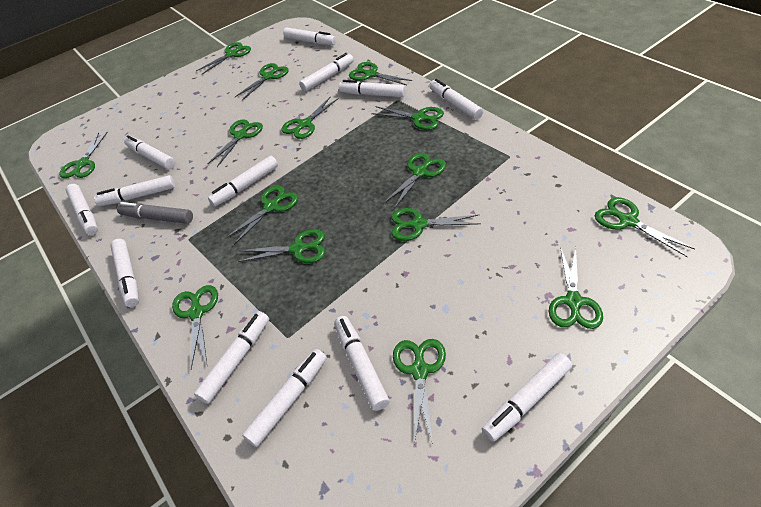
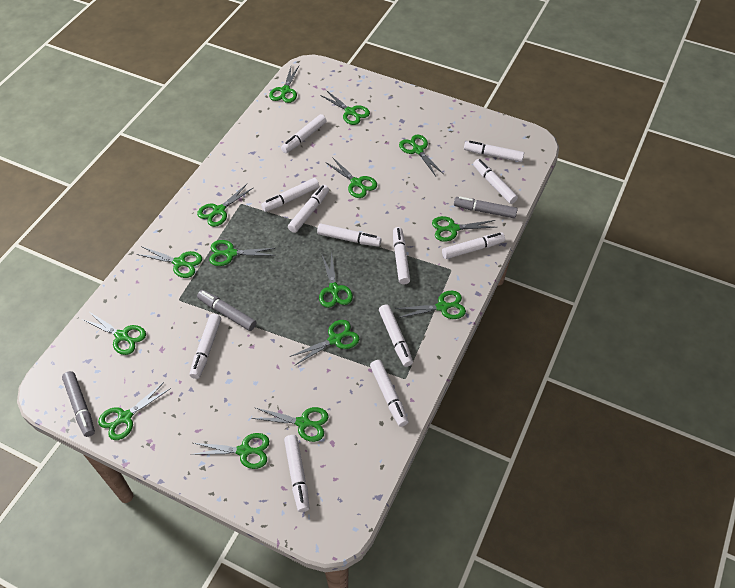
grey marker: 1 -> 3
white marker: 13 -> 12

